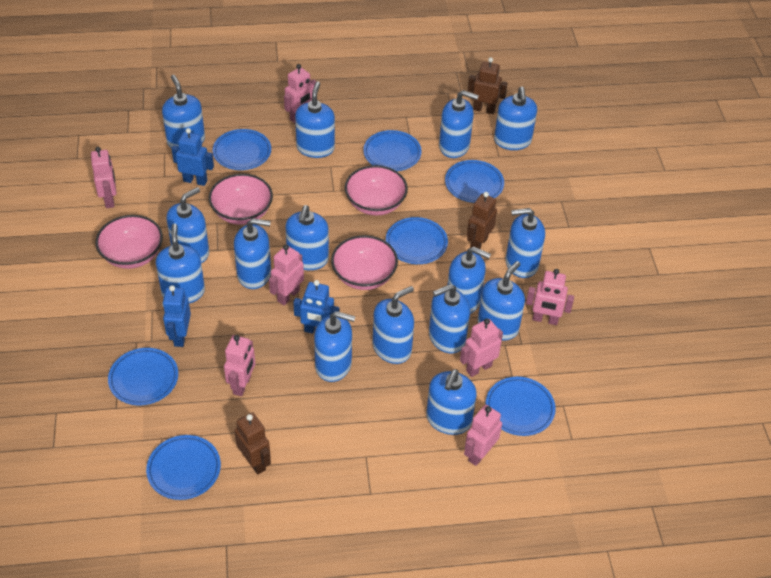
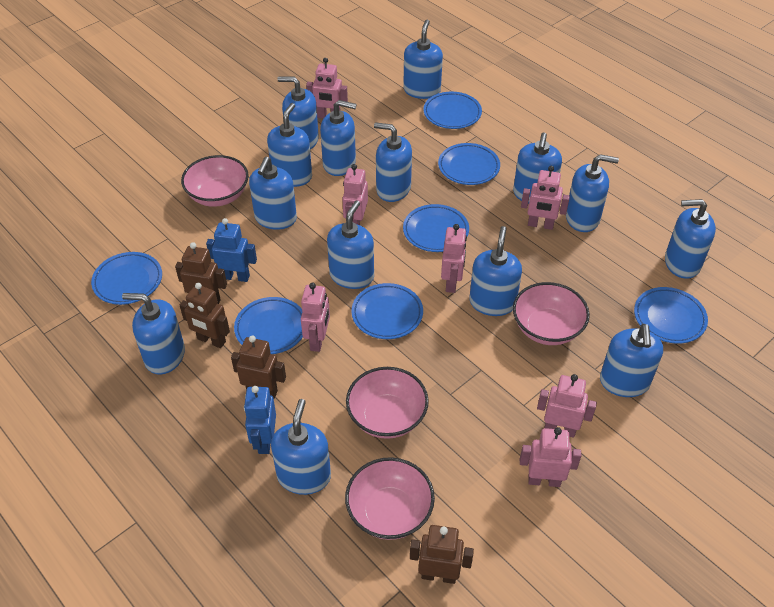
blue robot: 3 -> 2
blue soap dispenser: 15 -> 14
brown robot: 3 -> 4

